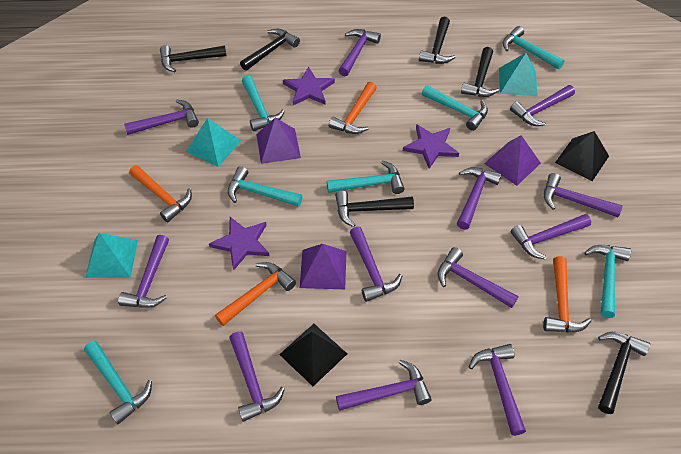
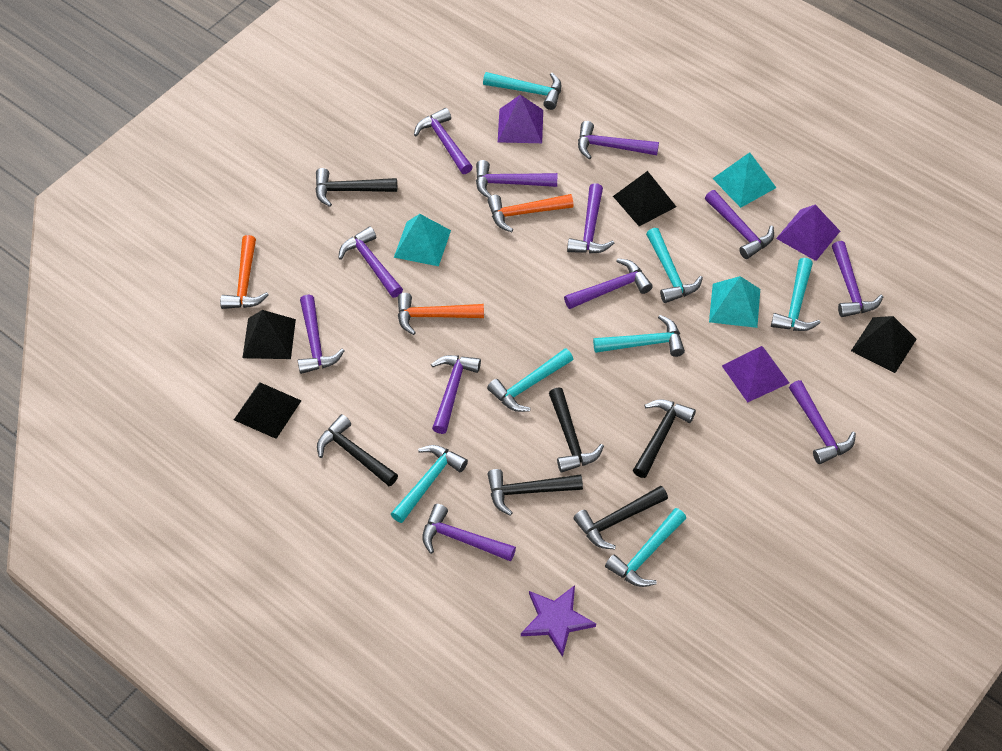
black pyramid: 2 -> 4
orange hammer: 4 -> 3
purple star: 3 -> 1

